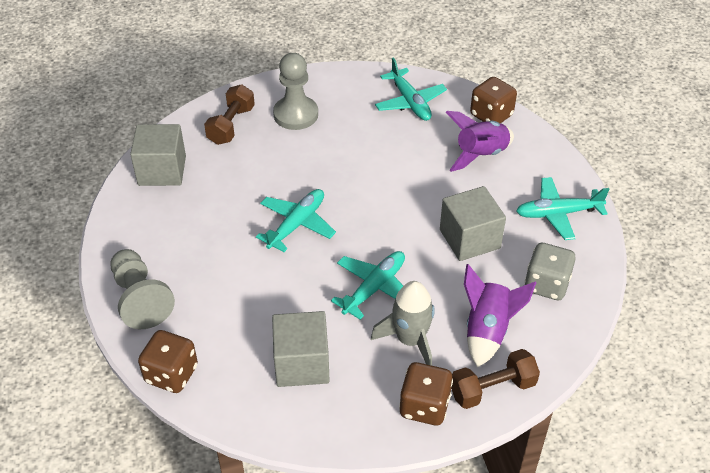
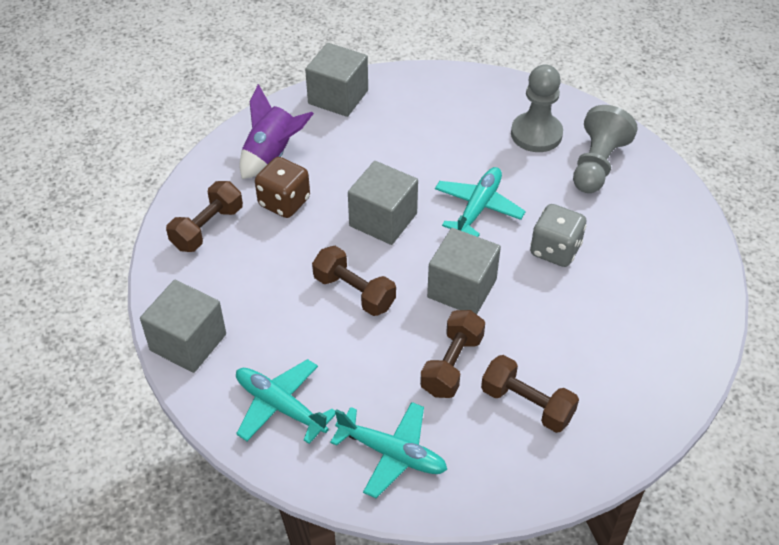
brown dice: 3 -> 1
brown dumbbell: 2 -> 4
grey cube: 3 -> 4
grey rocket: 1 -> 0
purple rocket: 2 -> 1
turquoise plane: 4 -> 3

